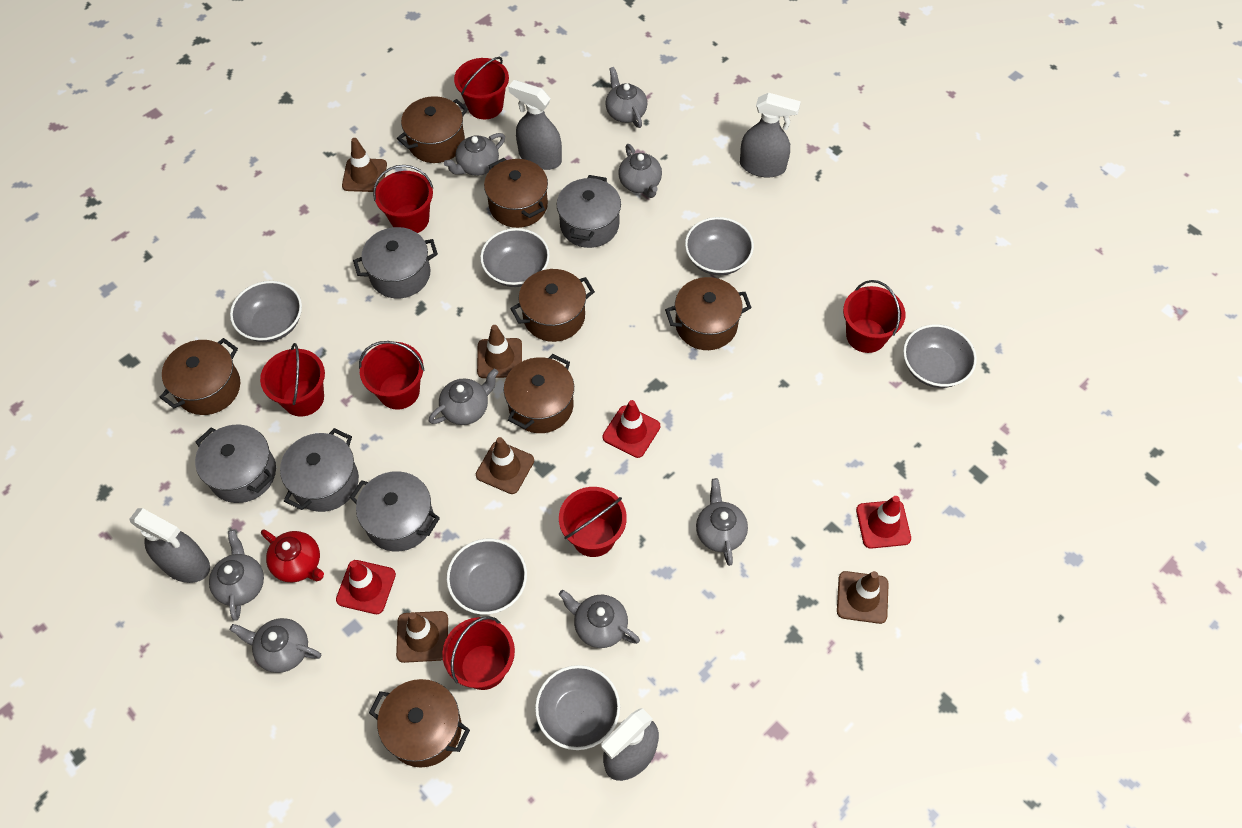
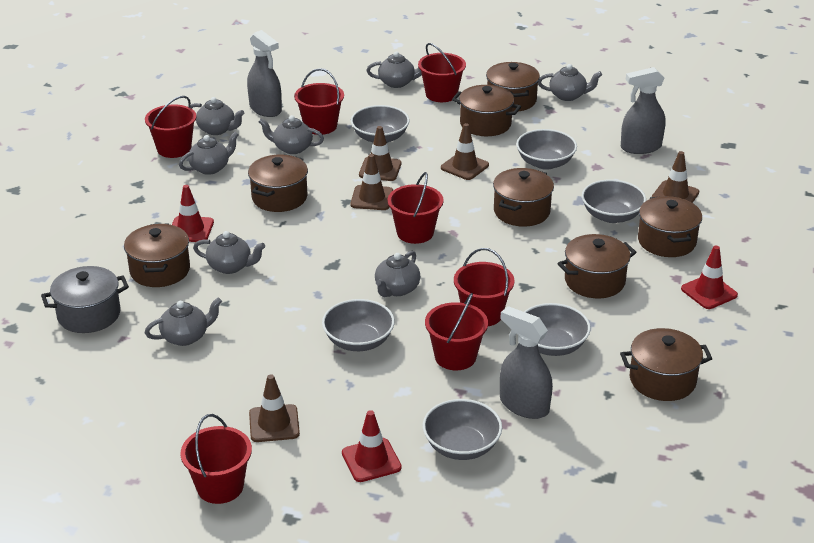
brown pot: 7 -> 8
grey pot: 5 -> 1
grey spray bottle: 4 -> 3
red teapot: 1 -> 0

